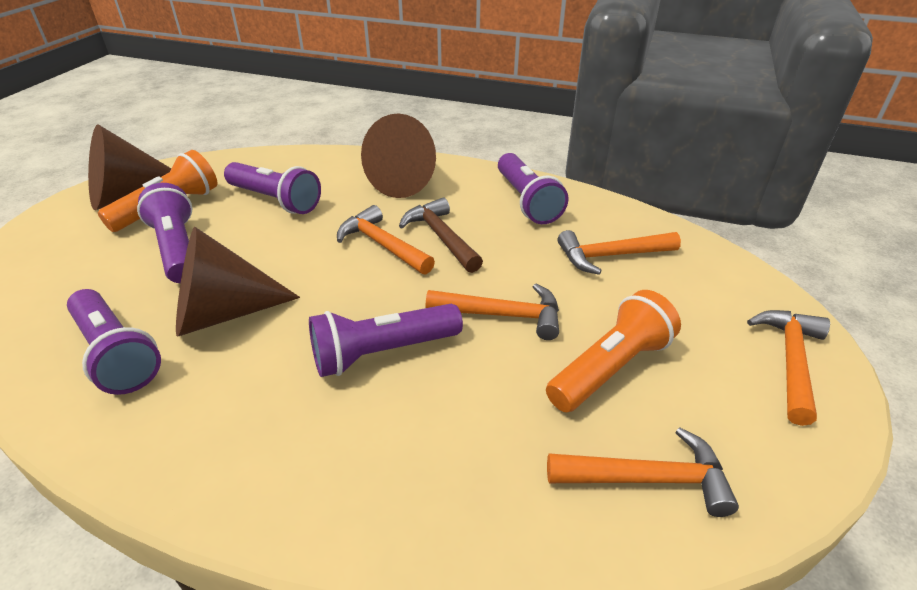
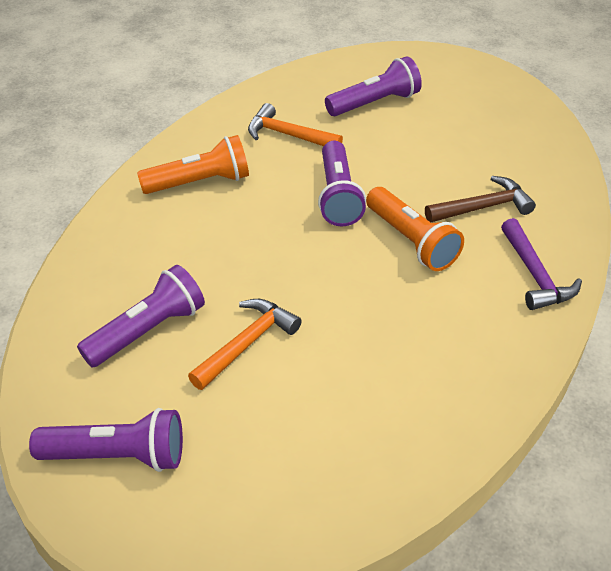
brown cone: 3 -> 0
orange hammer: 5 -> 2
purple flashlight: 5 -> 4
purple hammer: 0 -> 1

